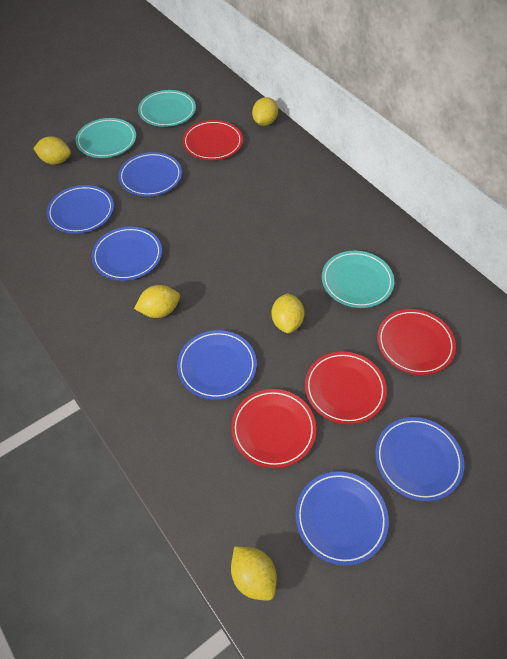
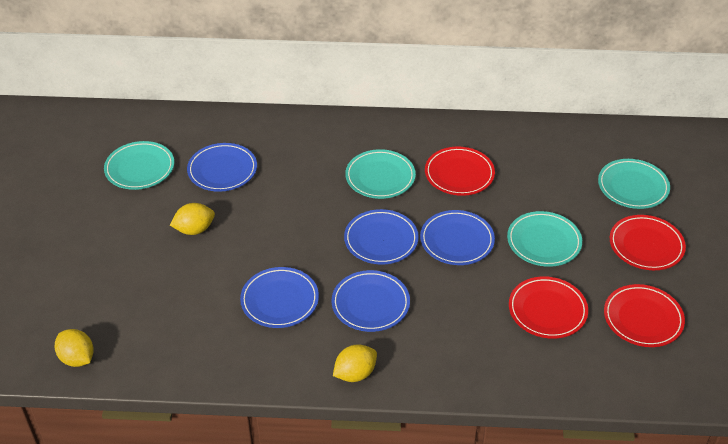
blue plate: 6 -> 5
turquoise plate: 3 -> 4
yellow lemon: 5 -> 3

